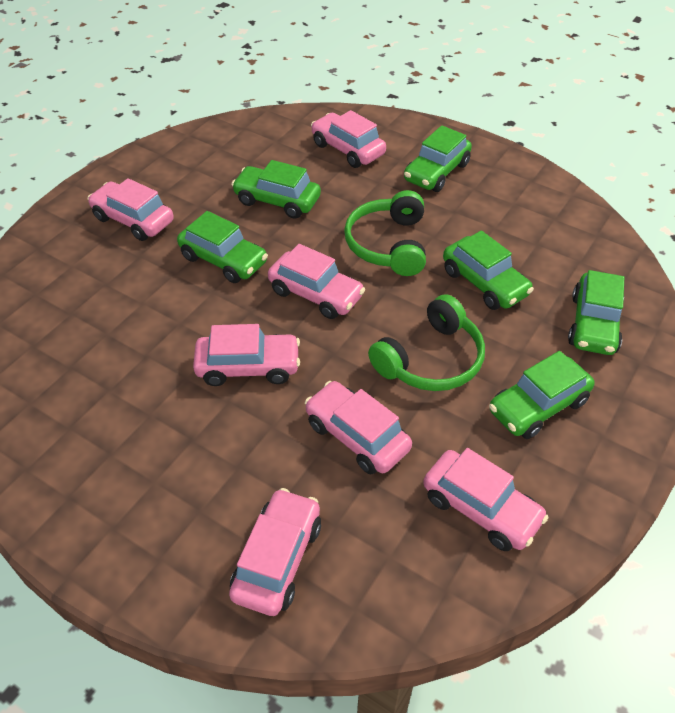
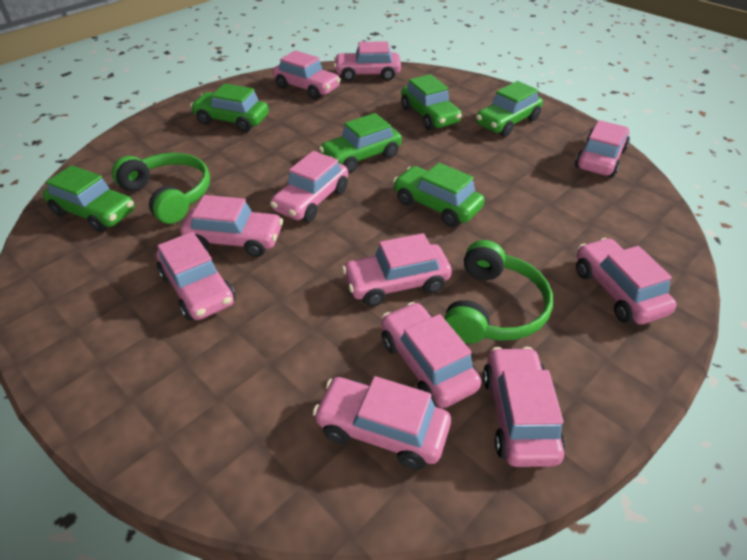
pink car: 7 -> 11

